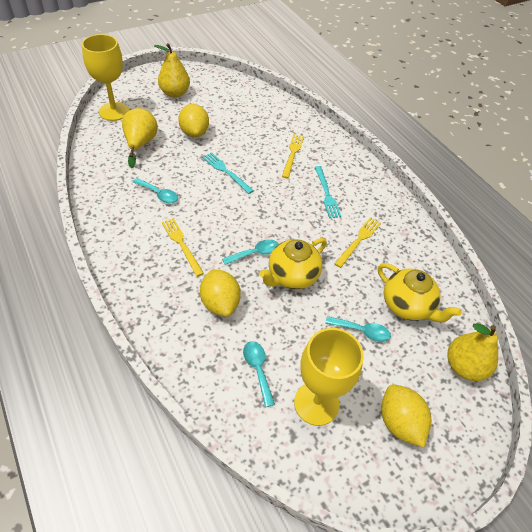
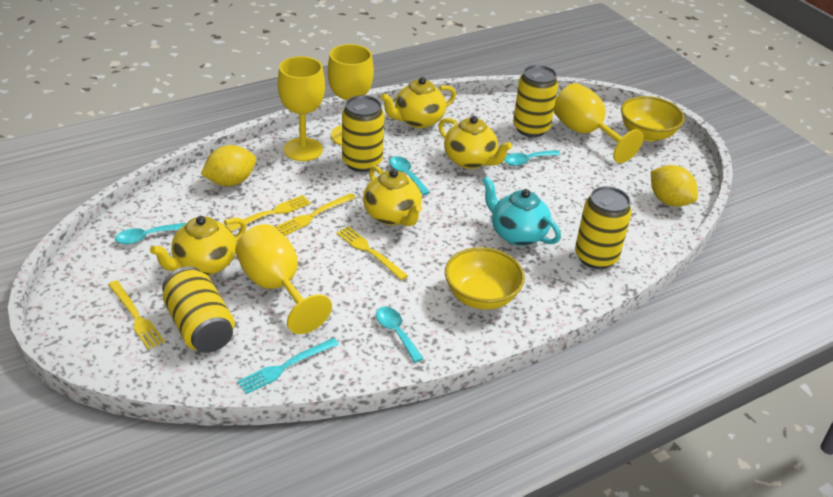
turquoise fork: 2 -> 1
turquoise teapot: 0 -> 1
yellow bowl: 0 -> 2
yellow can: 0 -> 4
yellow fork: 3 -> 4
yellow goblet: 2 -> 4
yellow lemon: 3 -> 2
yellow pear: 3 -> 0
yellow teapot: 2 -> 4

